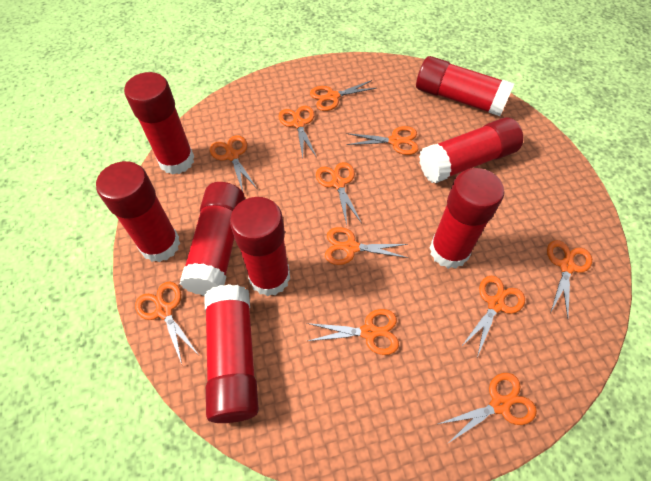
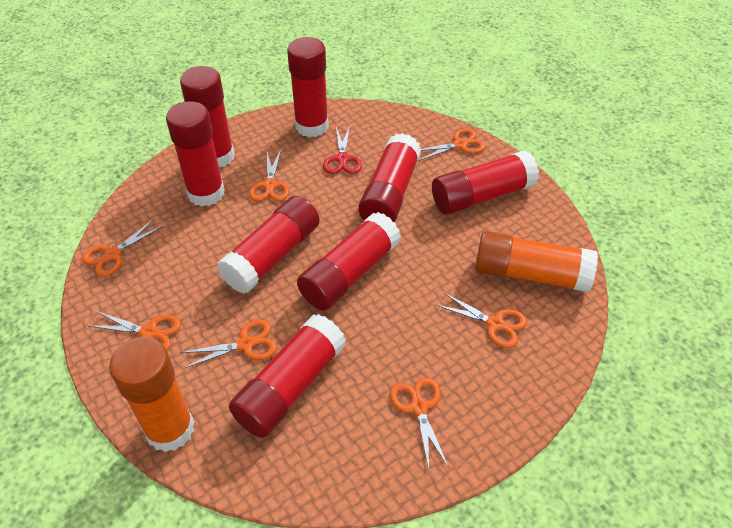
orange glue stick: 0 -> 2
orange scissors: 11 -> 7
red scissors: 0 -> 1

